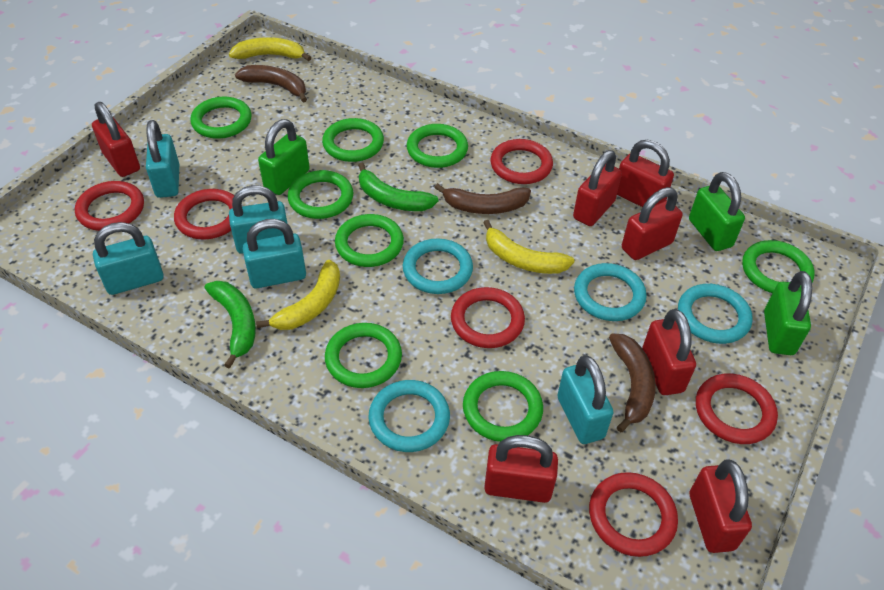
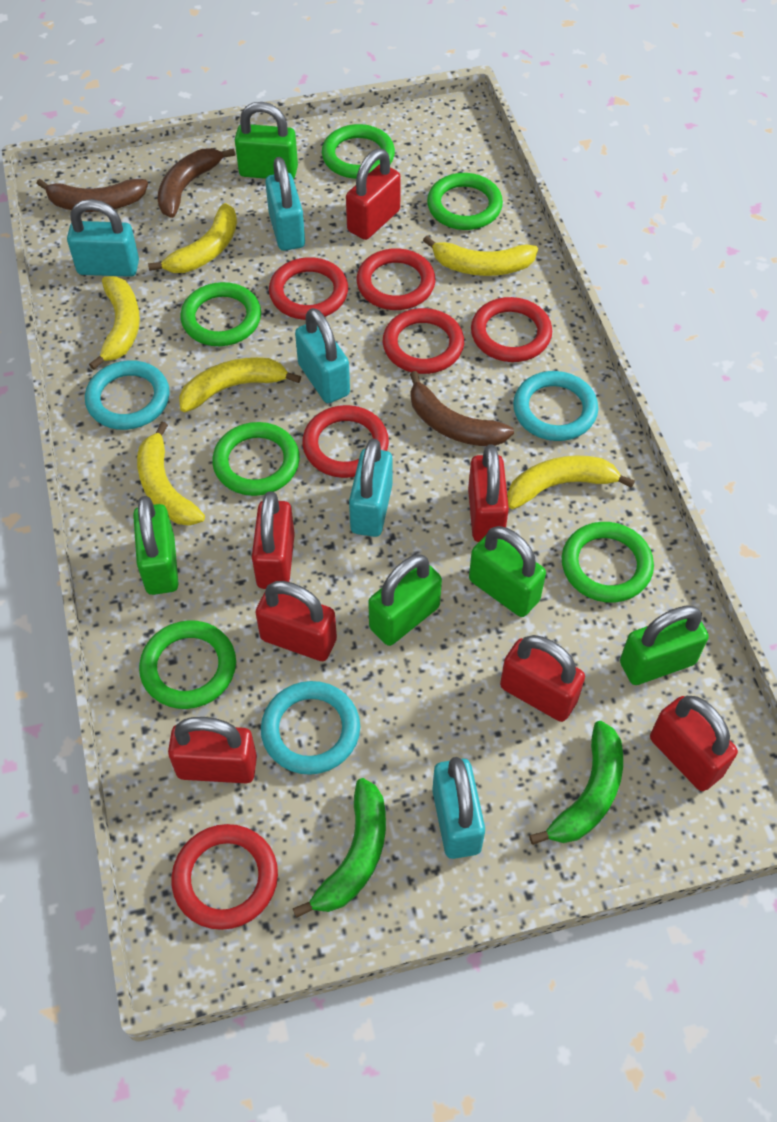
green padlock: 3 -> 5
green ring: 8 -> 6
turquoise ring: 4 -> 3
yellow banana: 3 -> 6

